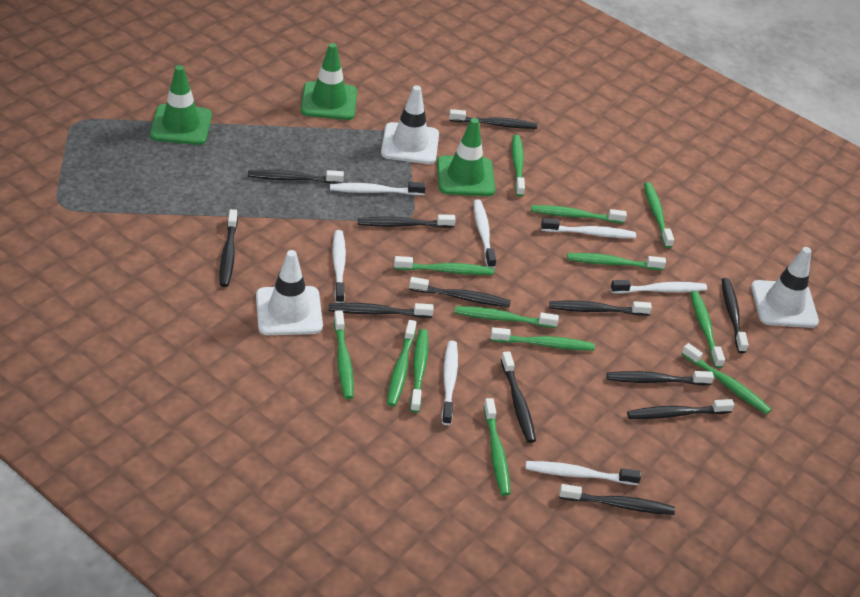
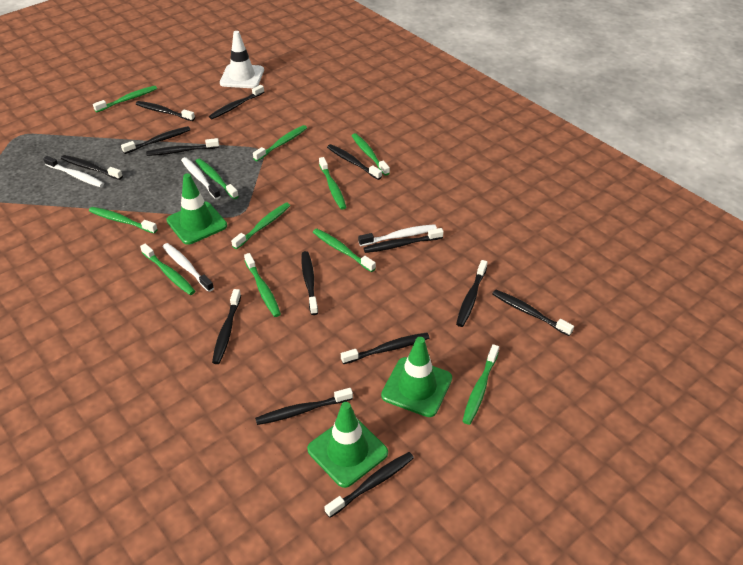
black toothbrush: 12 -> 14
green toothbrush: 13 -> 11
white toothbrush: 7 -> 4
white traffic cone: 3 -> 1

